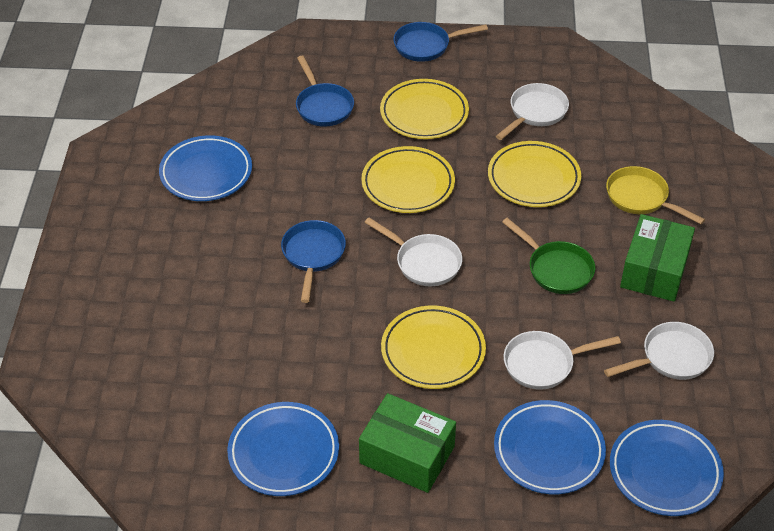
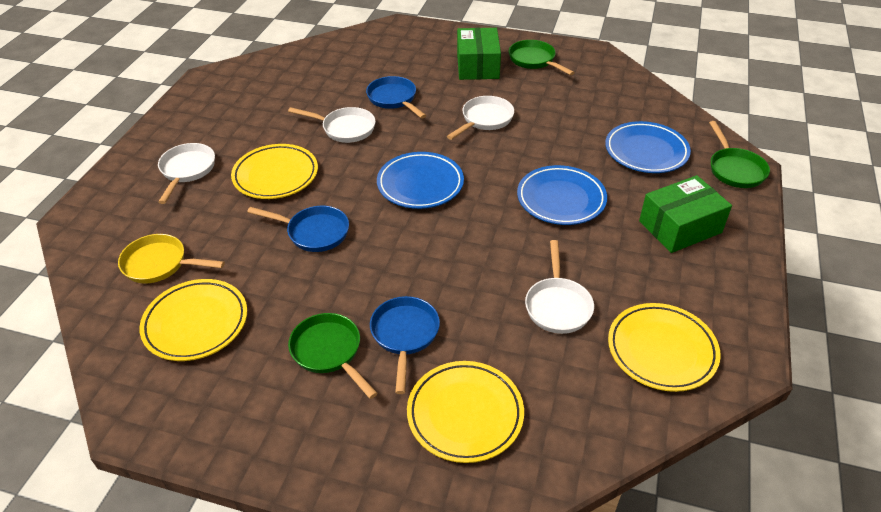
blue plate: 4 -> 3
green pan: 1 -> 3

